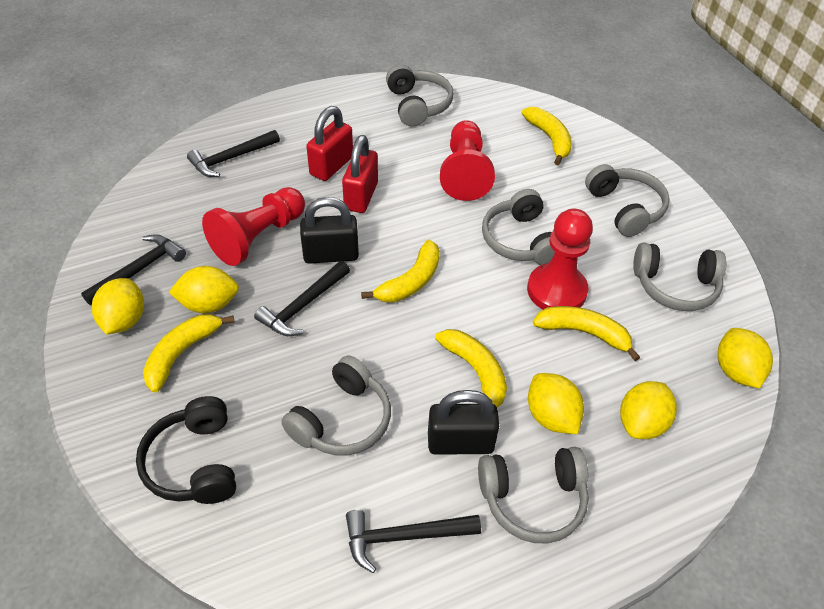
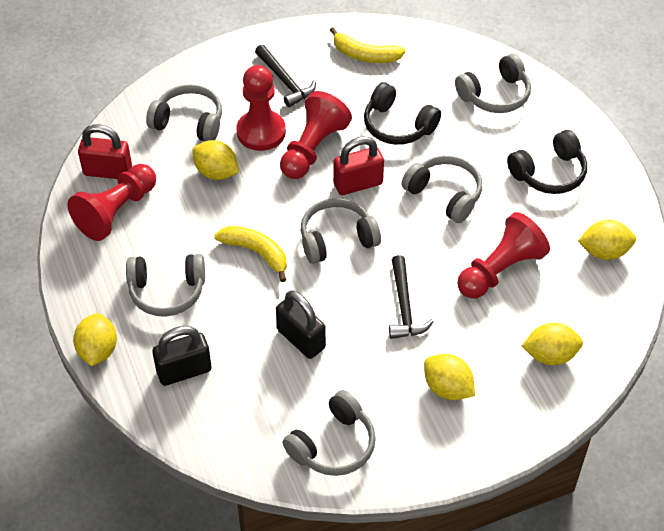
black hammer: 4 -> 2
black headphones: 1 -> 2
red pawn: 3 -> 4
yellow banana: 5 -> 2

